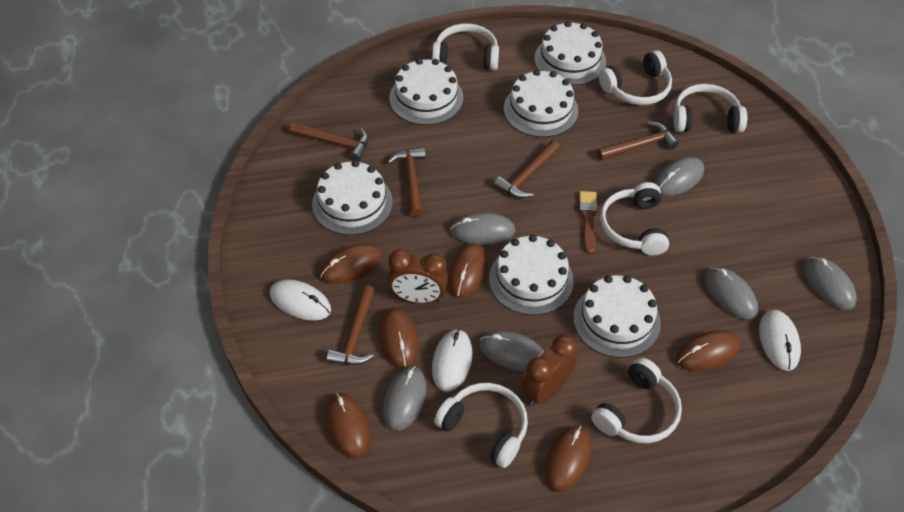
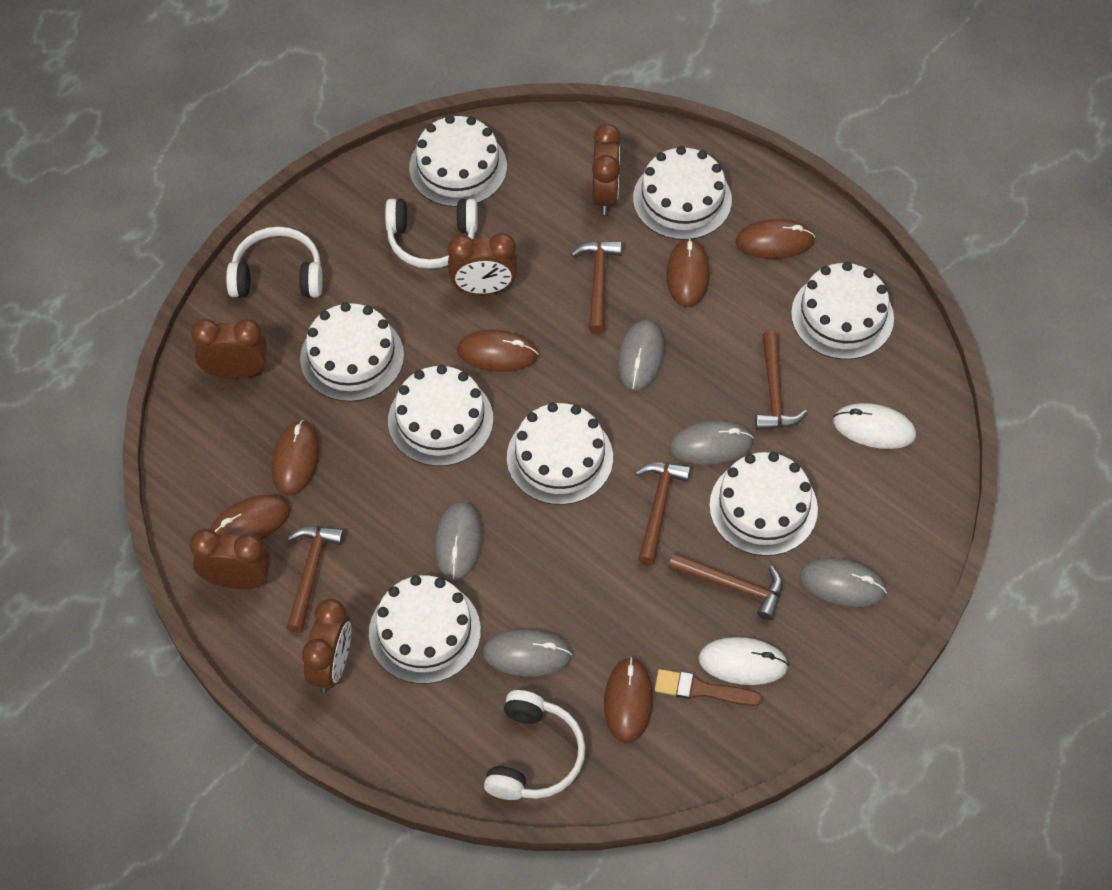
brown clock: 2 -> 5
grey mouse: 6 -> 5
white cake: 6 -> 8
white headphones: 6 -> 3
white mouse: 3 -> 2

